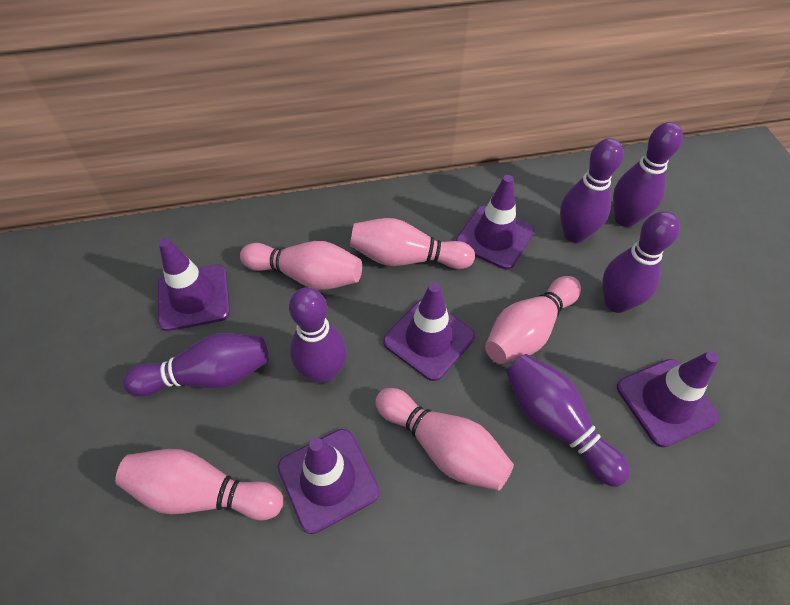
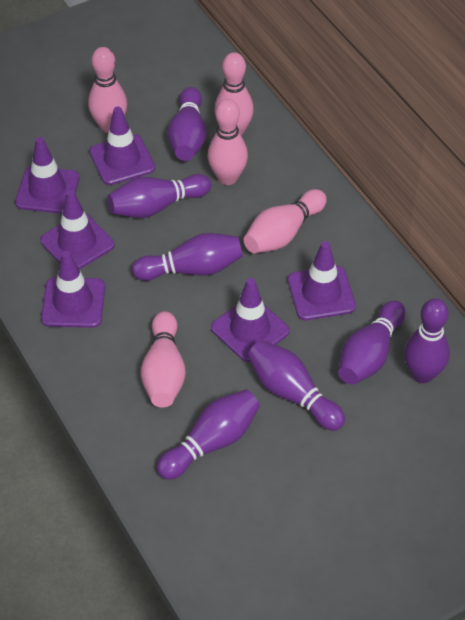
purple bowling pin: 6 -> 7
purple traffic cone: 5 -> 6

